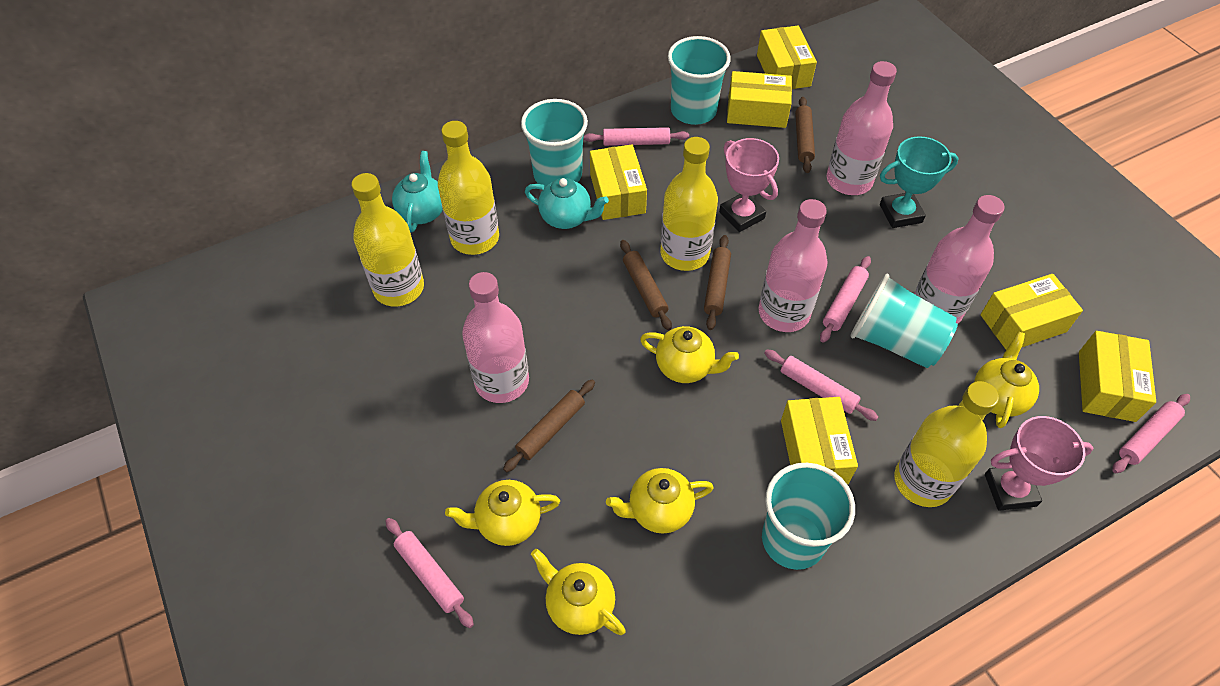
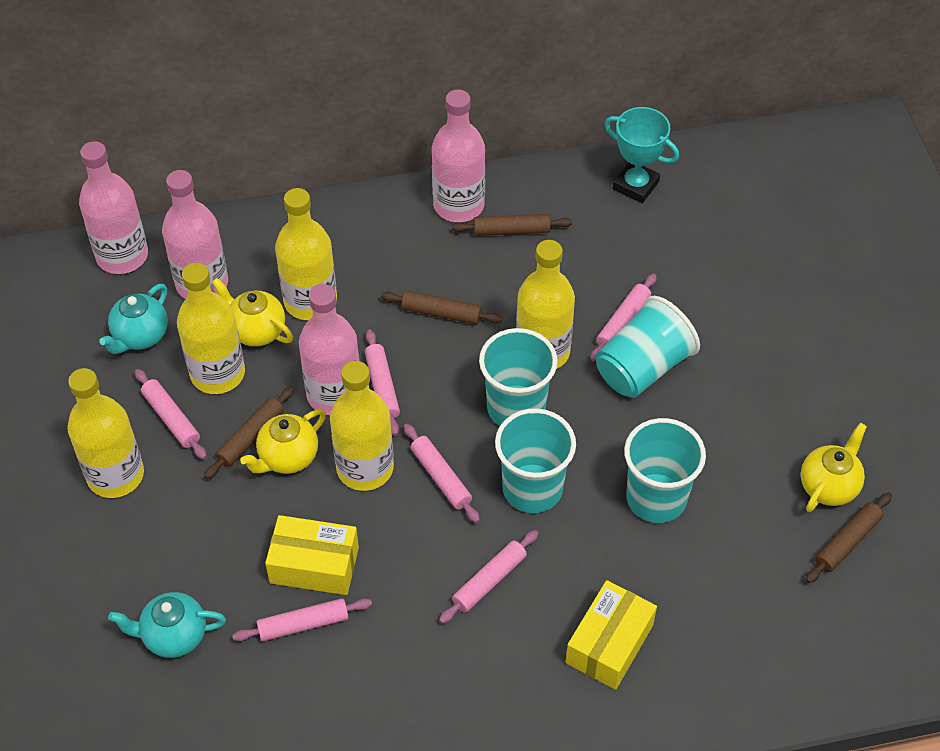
pink rolling pin: 5 -> 6
pink trophy: 2 -> 0
yellow bottle: 4 -> 5
yellow box: 6 -> 2
yellow teapot: 5 -> 3

